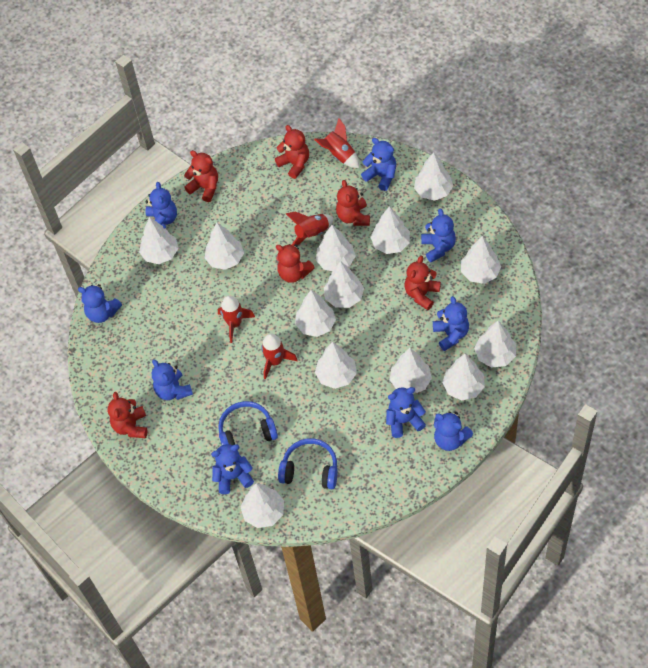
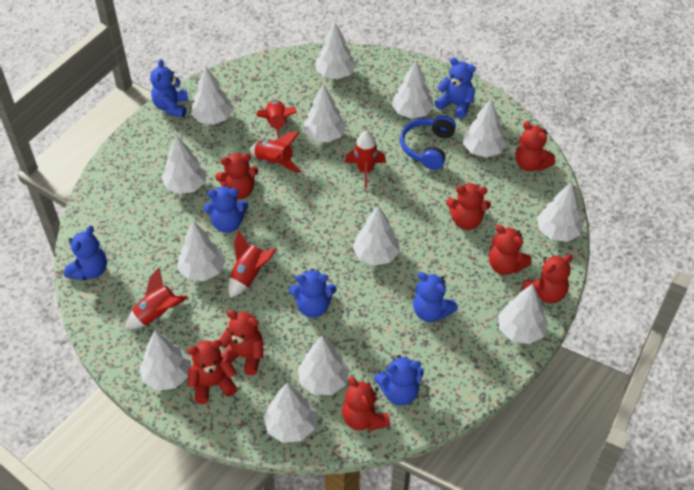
blue headphones: 2 -> 1
blue teddy bear: 9 -> 7
red rocket: 4 -> 5
red teddy bear: 6 -> 8

